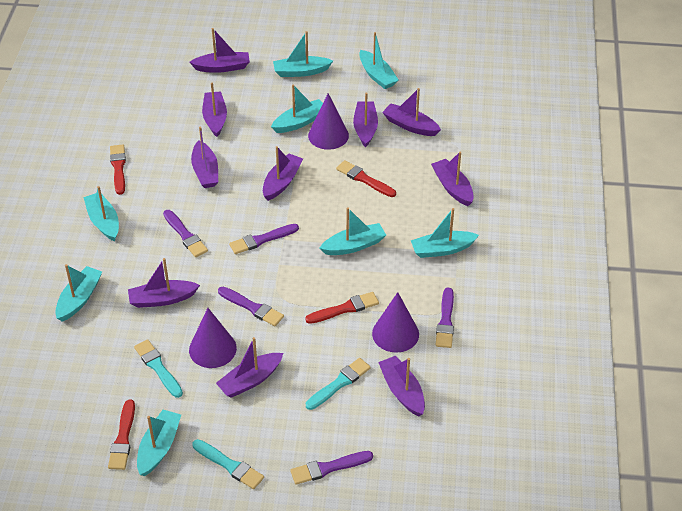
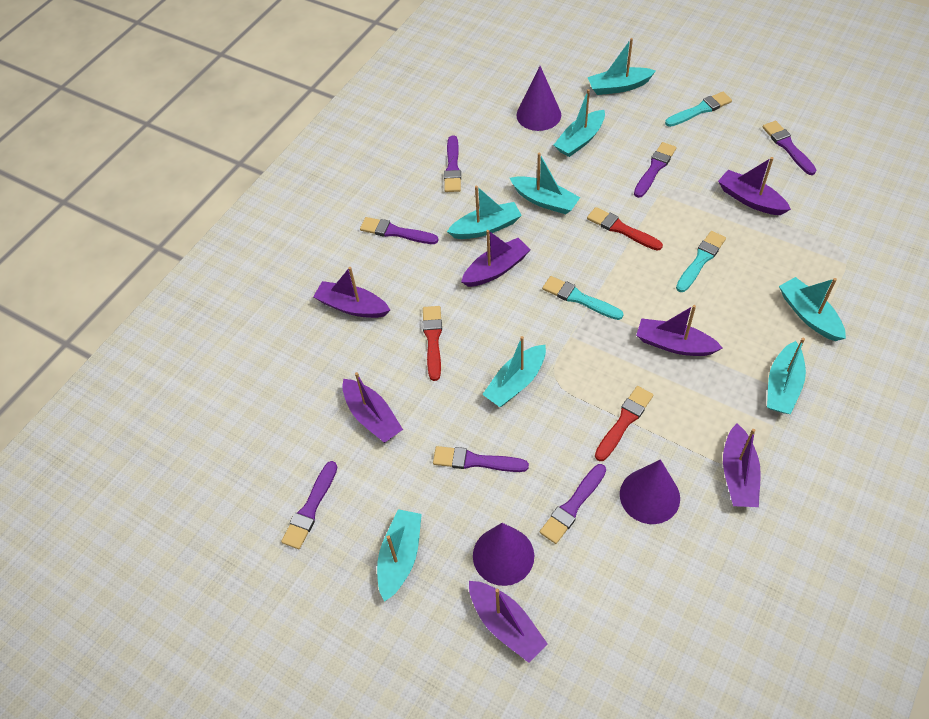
purple boat: 10 -> 7
purple brush: 5 -> 7
red brush: 4 -> 3

